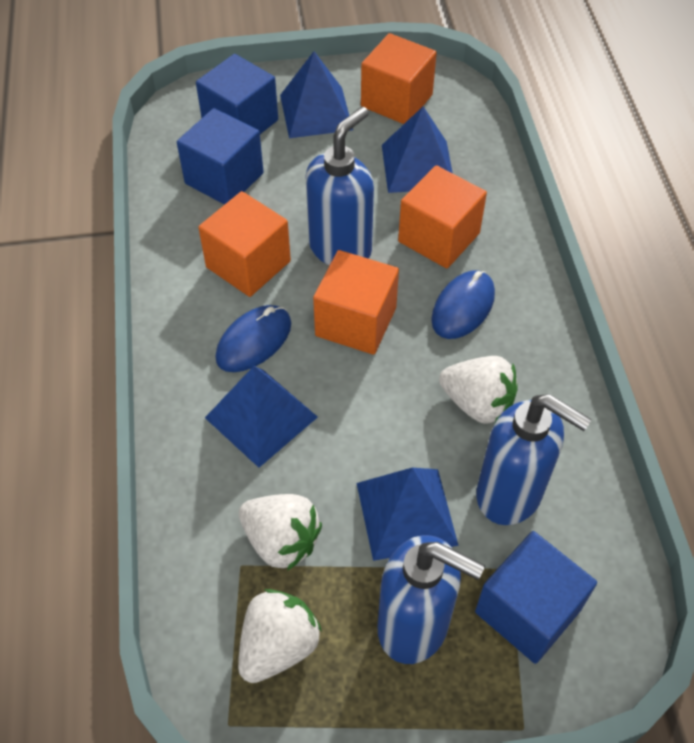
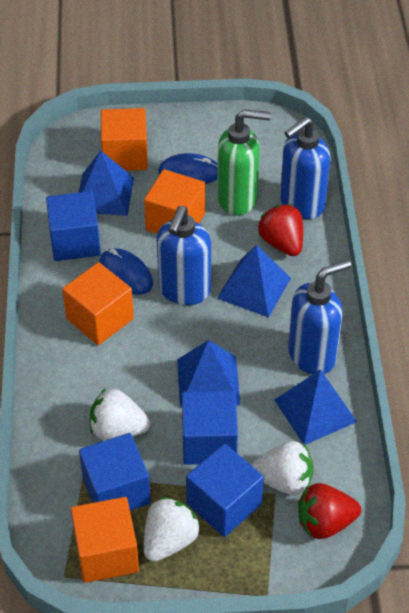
blue cube: 3 -> 4
green soap dispenser: 0 -> 1
red strawberry: 0 -> 2

